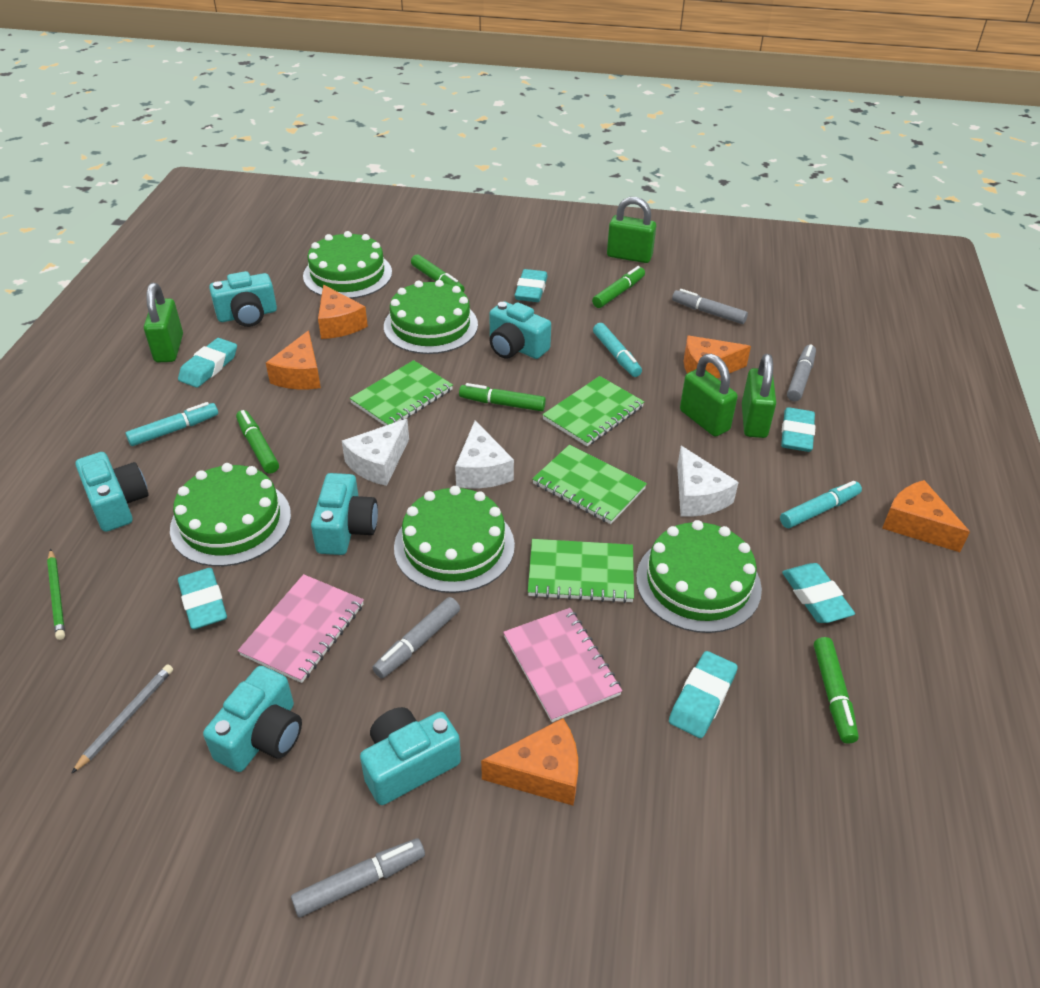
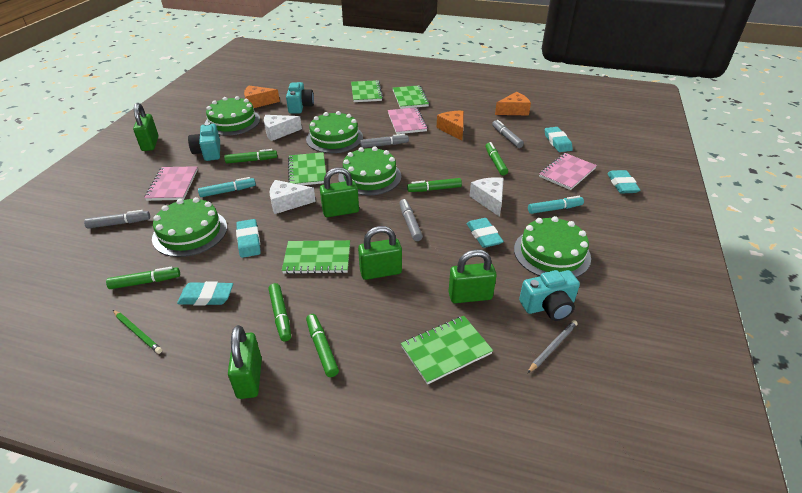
green marker: 5 -> 6
green notebook: 4 -> 5
green padlock: 4 -> 5
orange cheese: 5 -> 3
pink notebook: 2 -> 3
turquoise camera: 6 -> 3
turquoise eraser: 6 -> 5
turquoise marker: 3 -> 2

